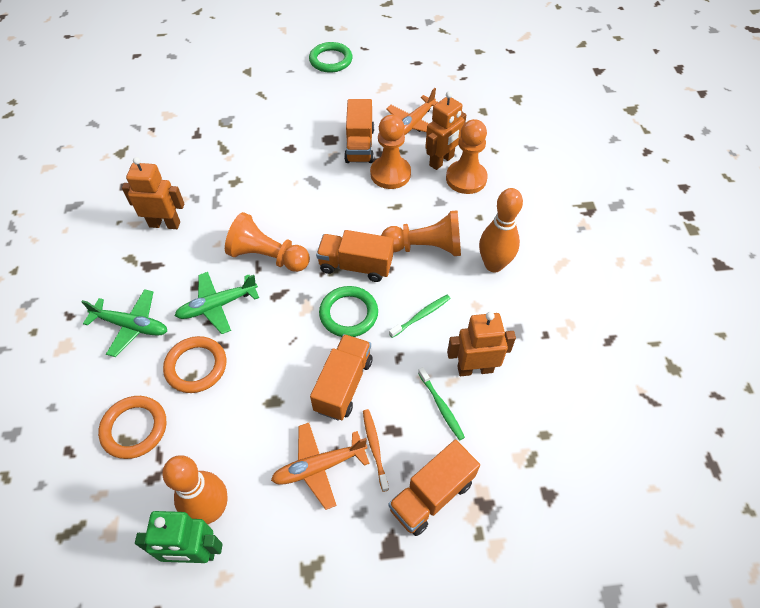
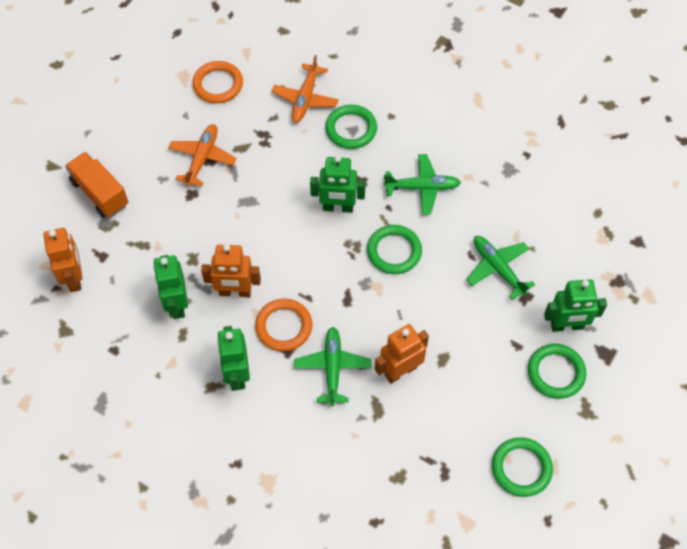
green plane: 2 -> 3
green ring: 2 -> 4
green robot: 1 -> 4
green toothbrush: 2 -> 0
orange bowling pin: 2 -> 0
orange pawn: 4 -> 0
orange toothbrush: 1 -> 0
orange truck: 4 -> 1

